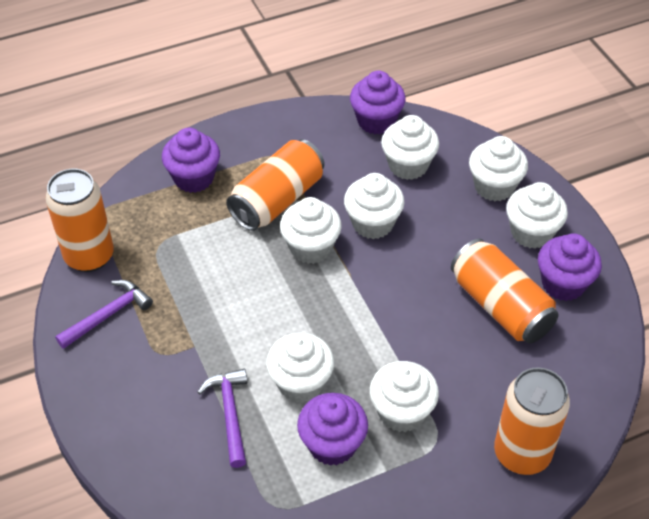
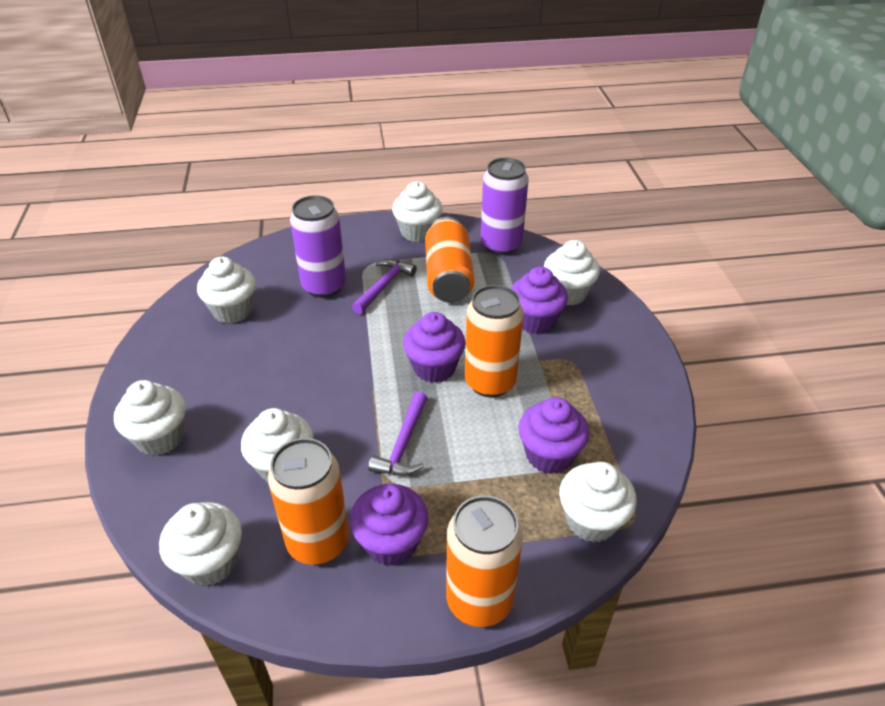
purple can: 0 -> 2

